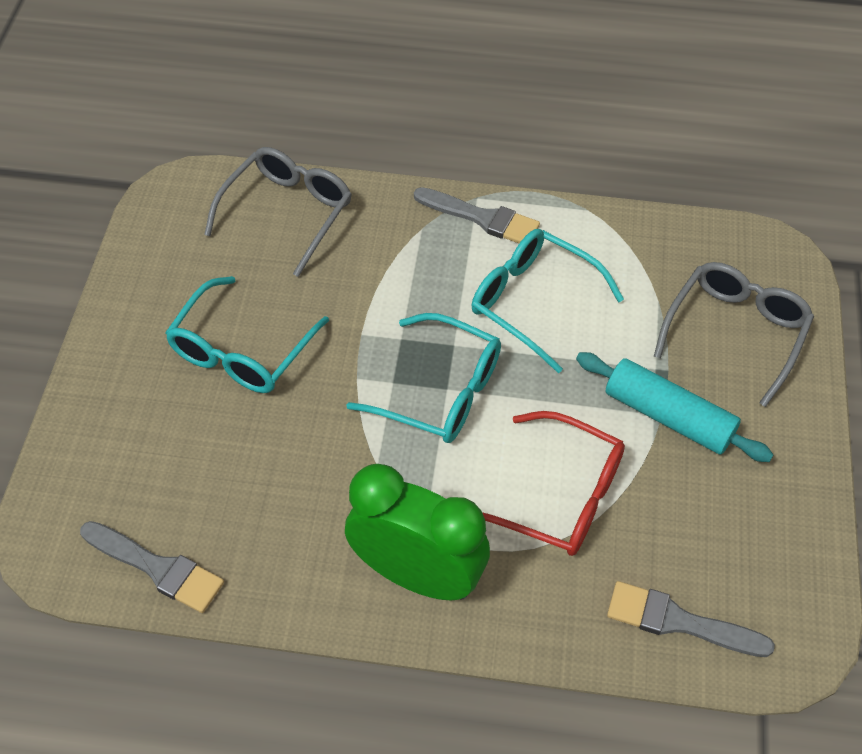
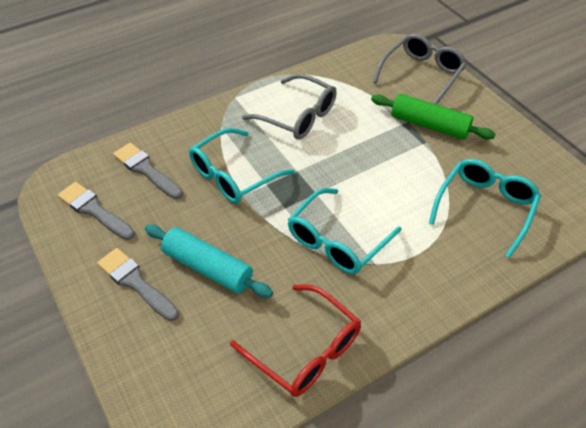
green clock: 1 -> 0
green rolling pin: 0 -> 1

